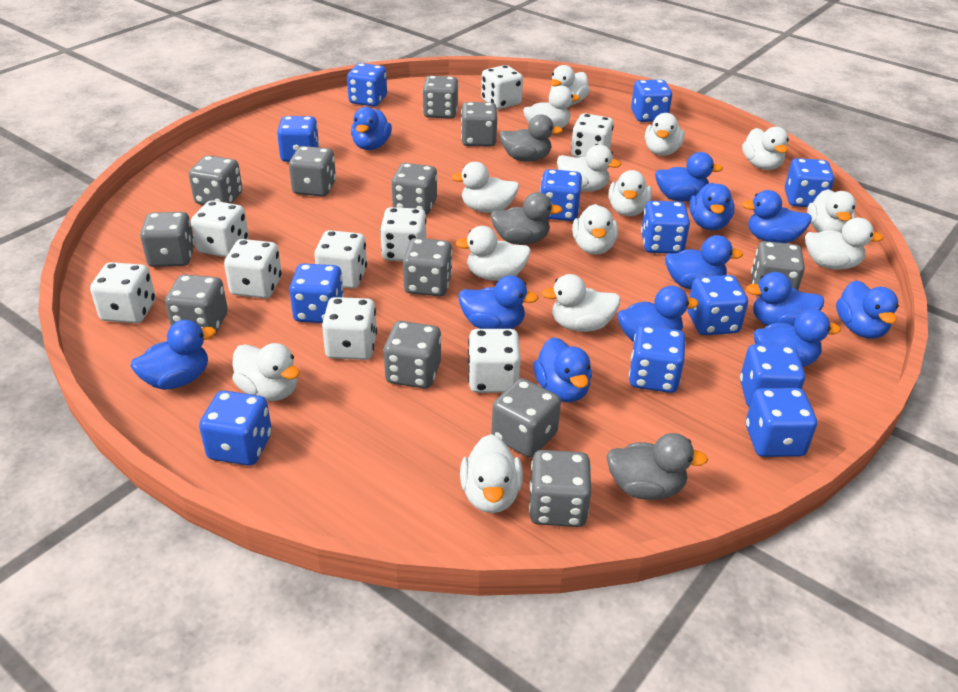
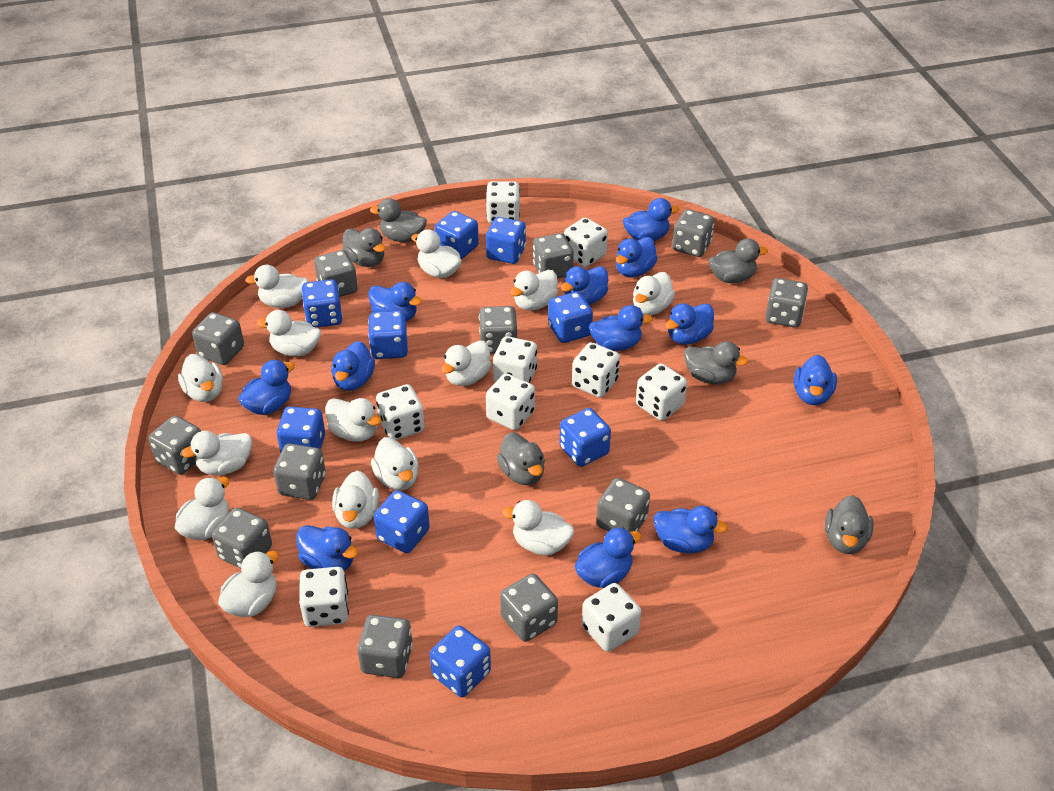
blue dice: 12 -> 9
grey duck: 3 -> 6

